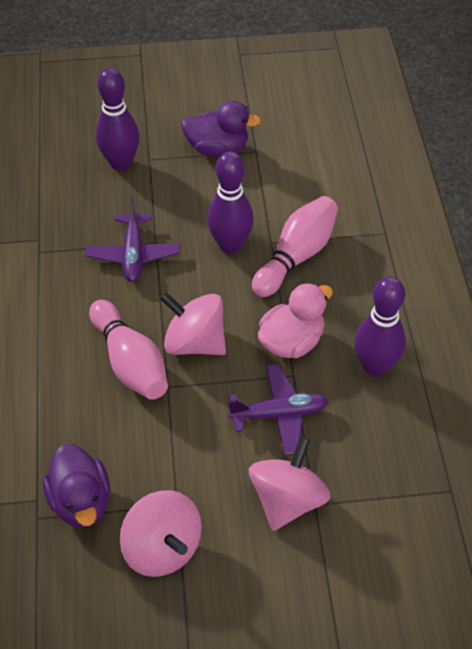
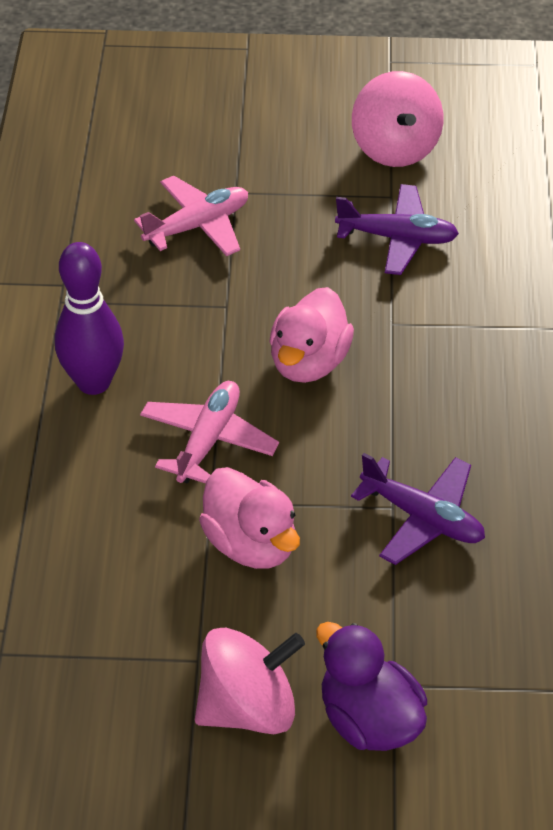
pink bowling pin: 2 -> 0
pink duck: 1 -> 2
pink plane: 0 -> 2
pink spinning top: 3 -> 2
purple bowling pin: 3 -> 1
purple duck: 2 -> 1

